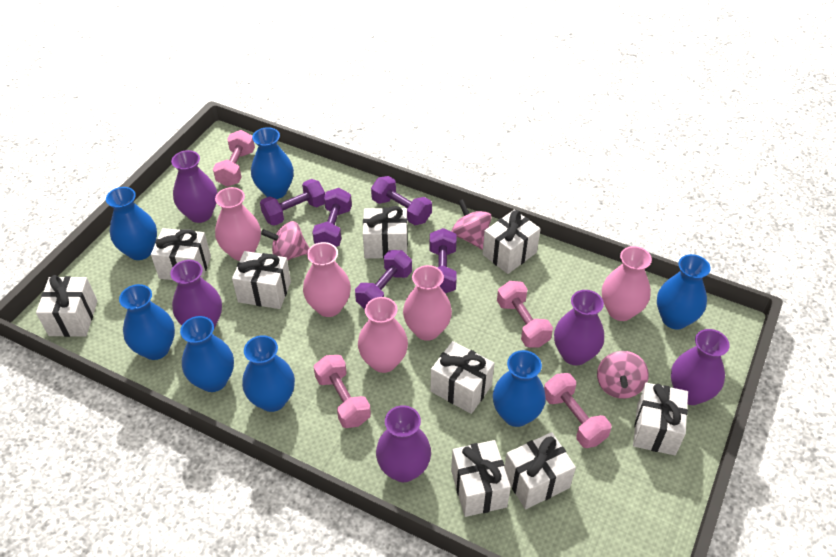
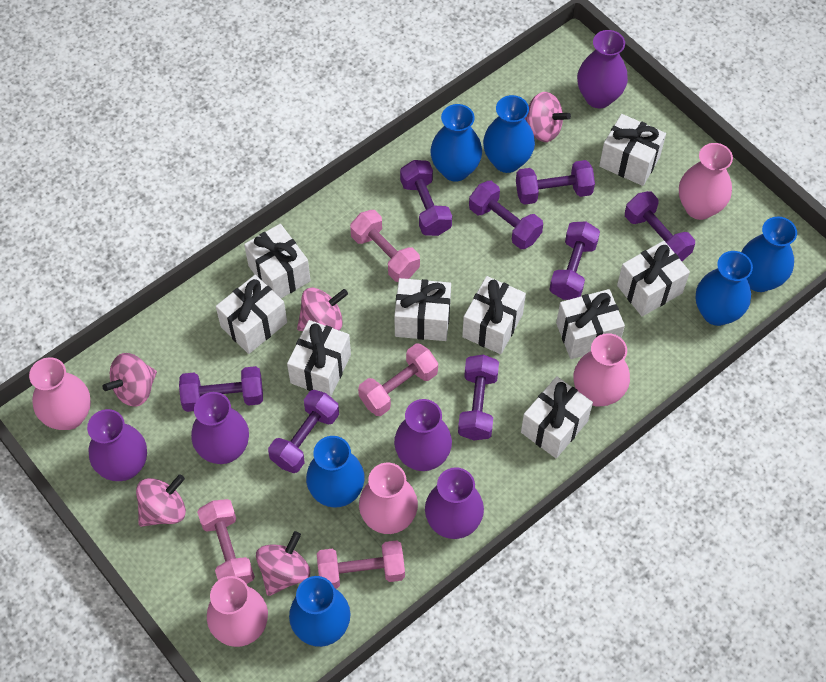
blue vase: 7 -> 6
pink spinning top: 3 -> 5
purple dumbbell: 5 -> 8

